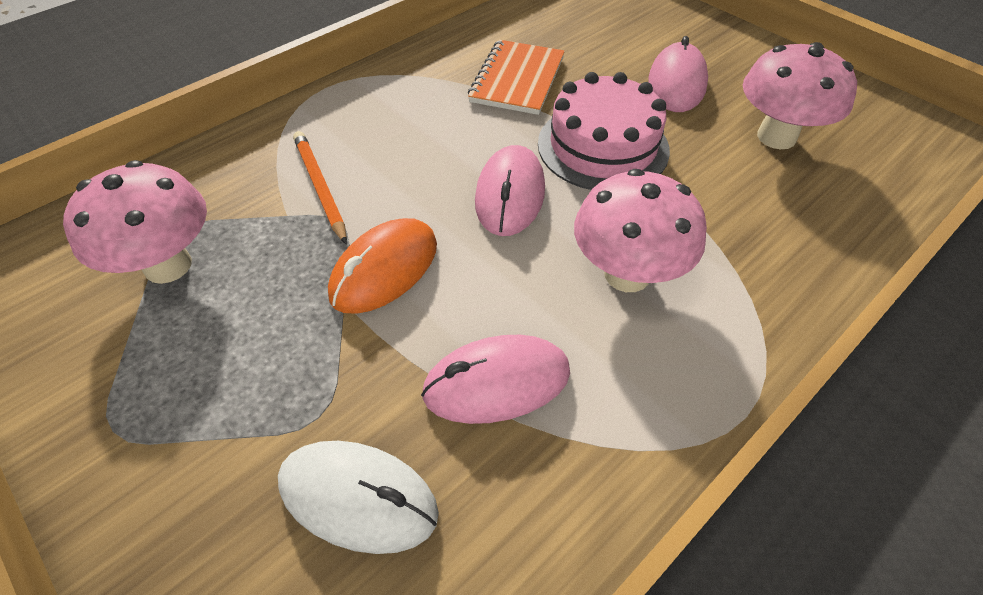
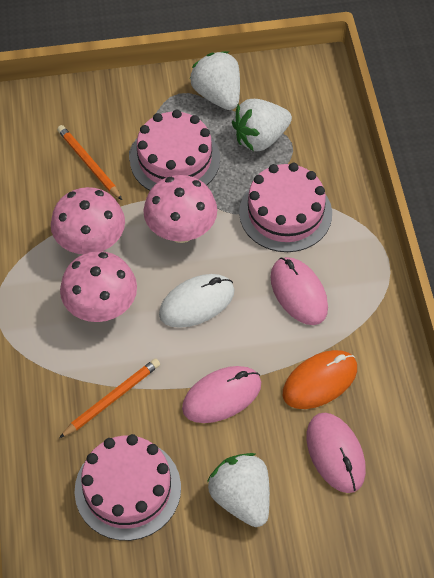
orange notebook: 1 -> 0
orange pencil: 1 -> 2
pink cake: 1 -> 3
white strawberry: 0 -> 3

